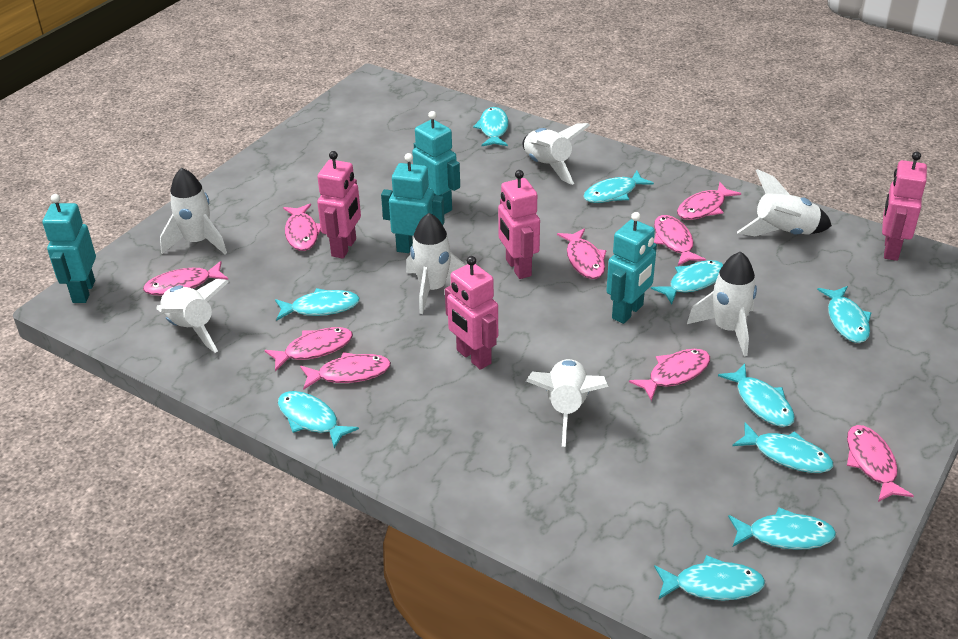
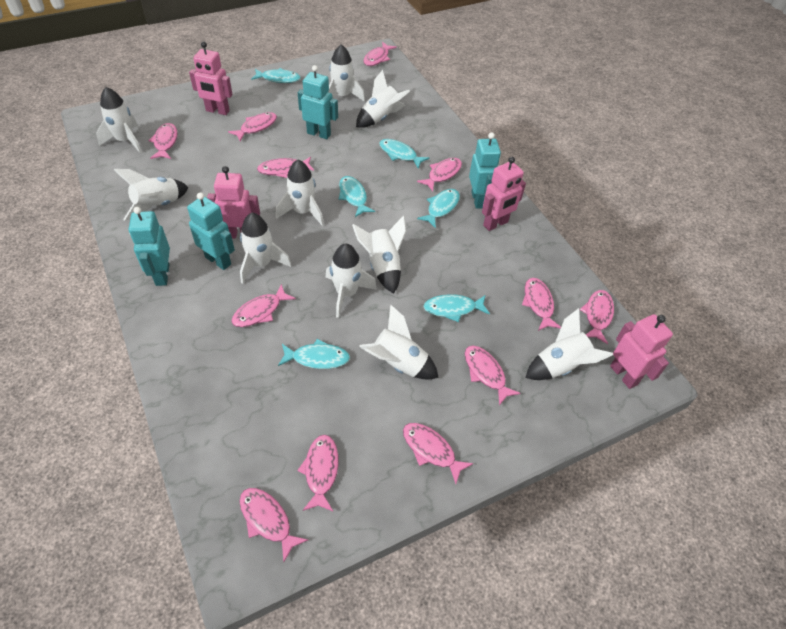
pink fish: 9 -> 12
turquoise fish: 10 -> 6
white rocket: 7 -> 10

